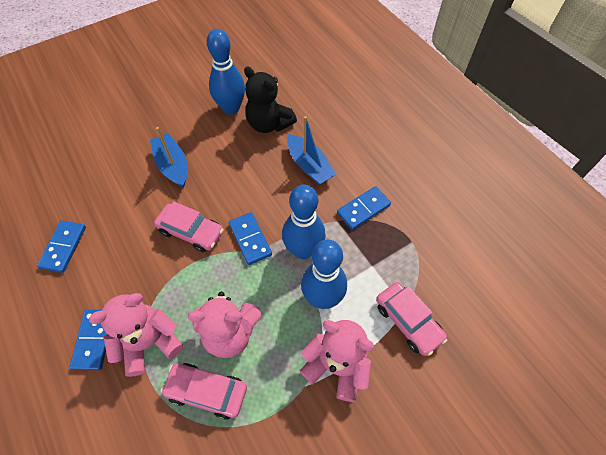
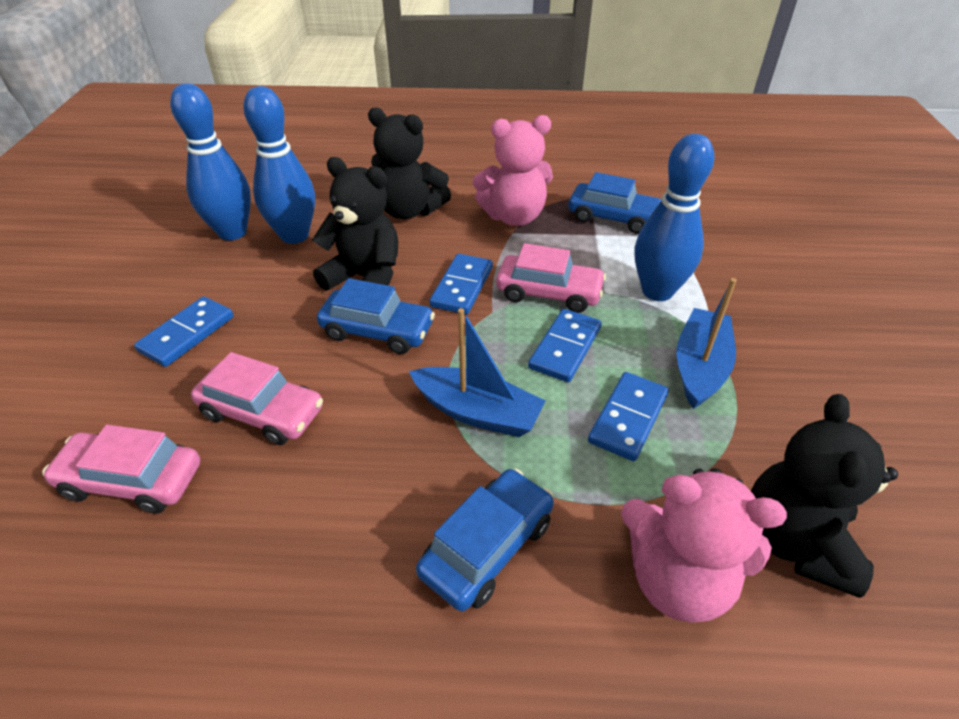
black teddy bear: 1 -> 3
blue car: 0 -> 3
pink teddy bear: 3 -> 2

